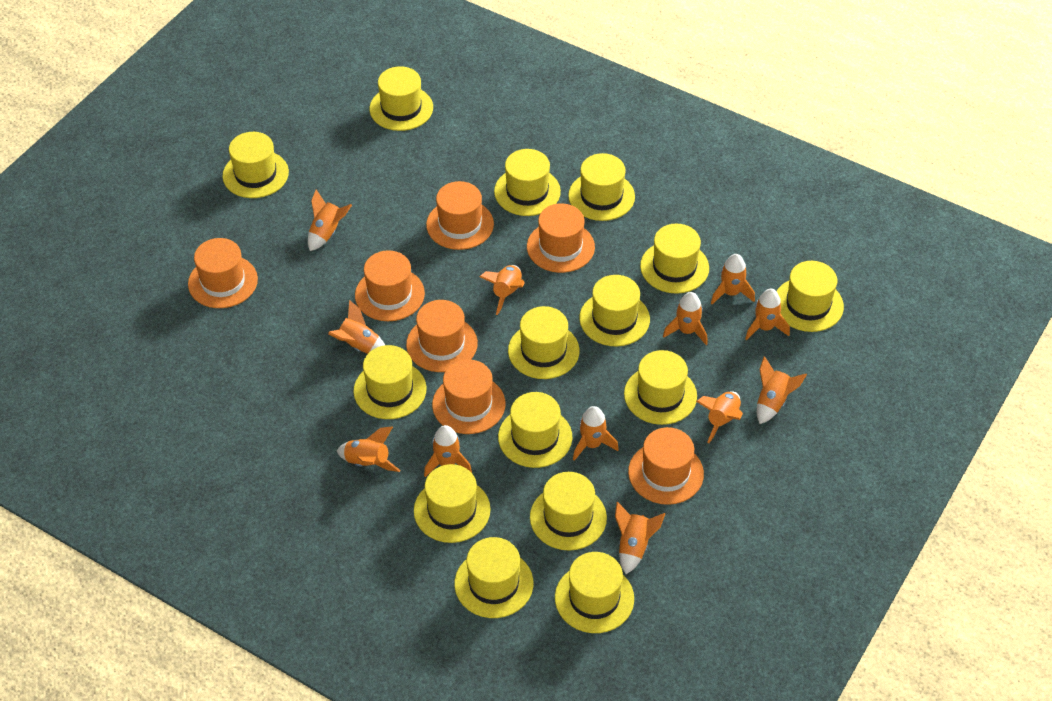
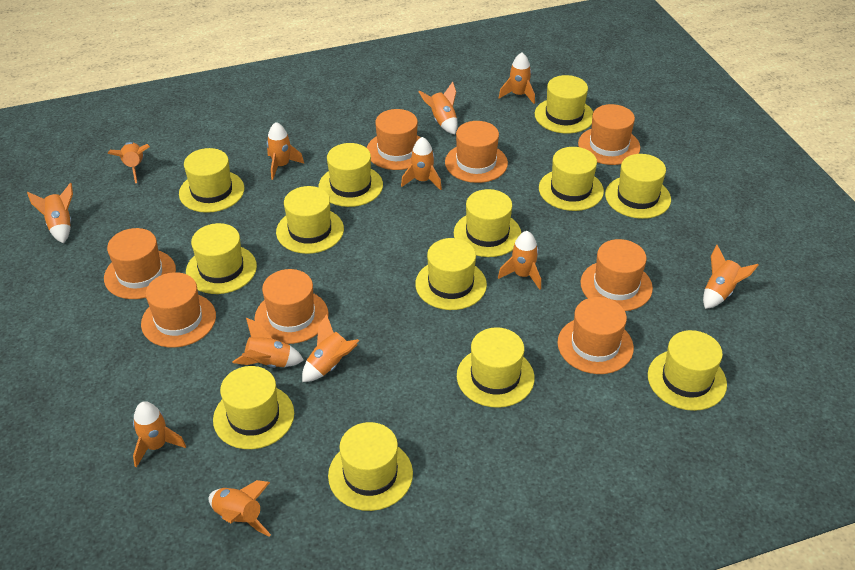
orange hat: 7 -> 8
yellow hat: 15 -> 13

